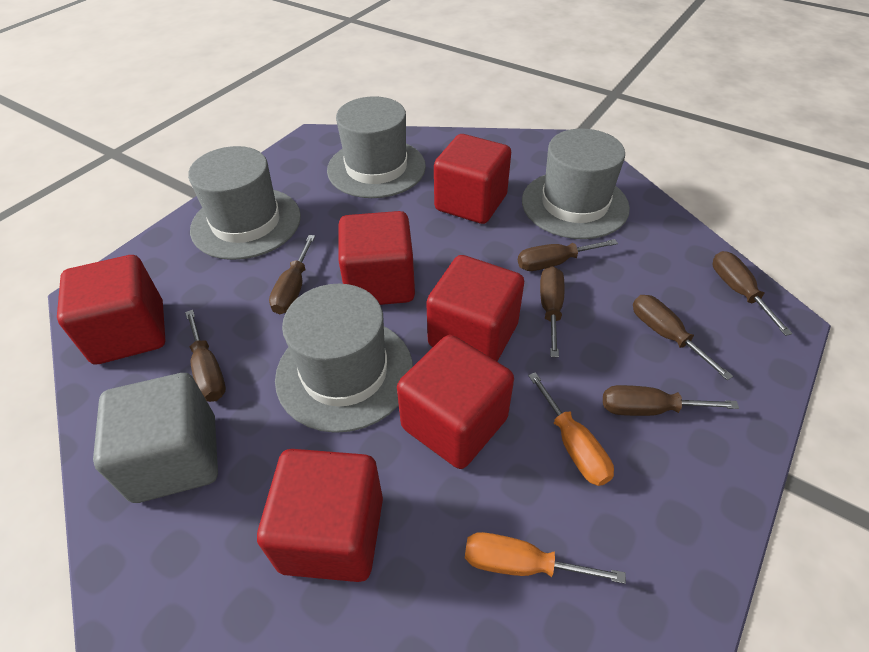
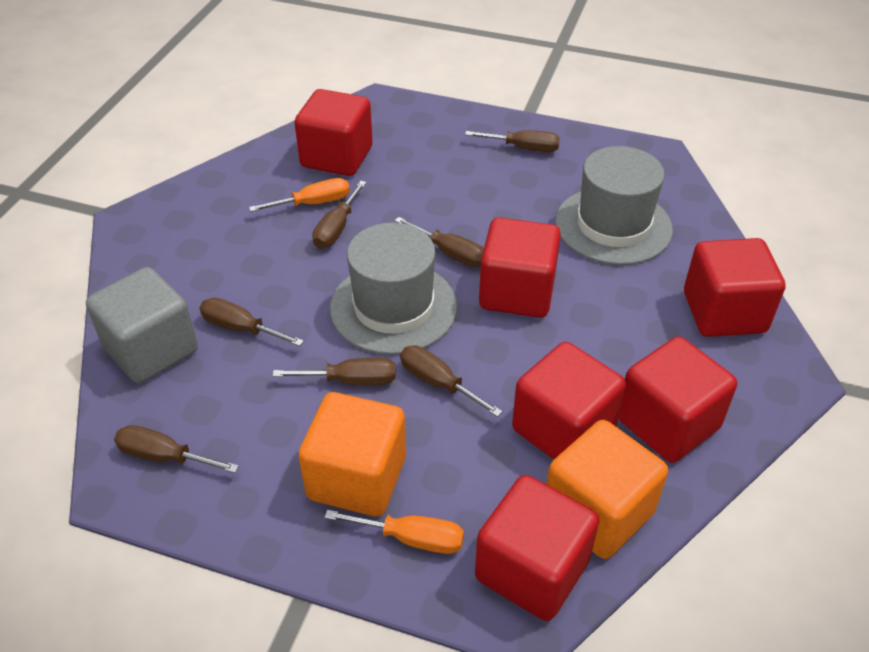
grey hat: 4 -> 2
orange cube: 0 -> 2

